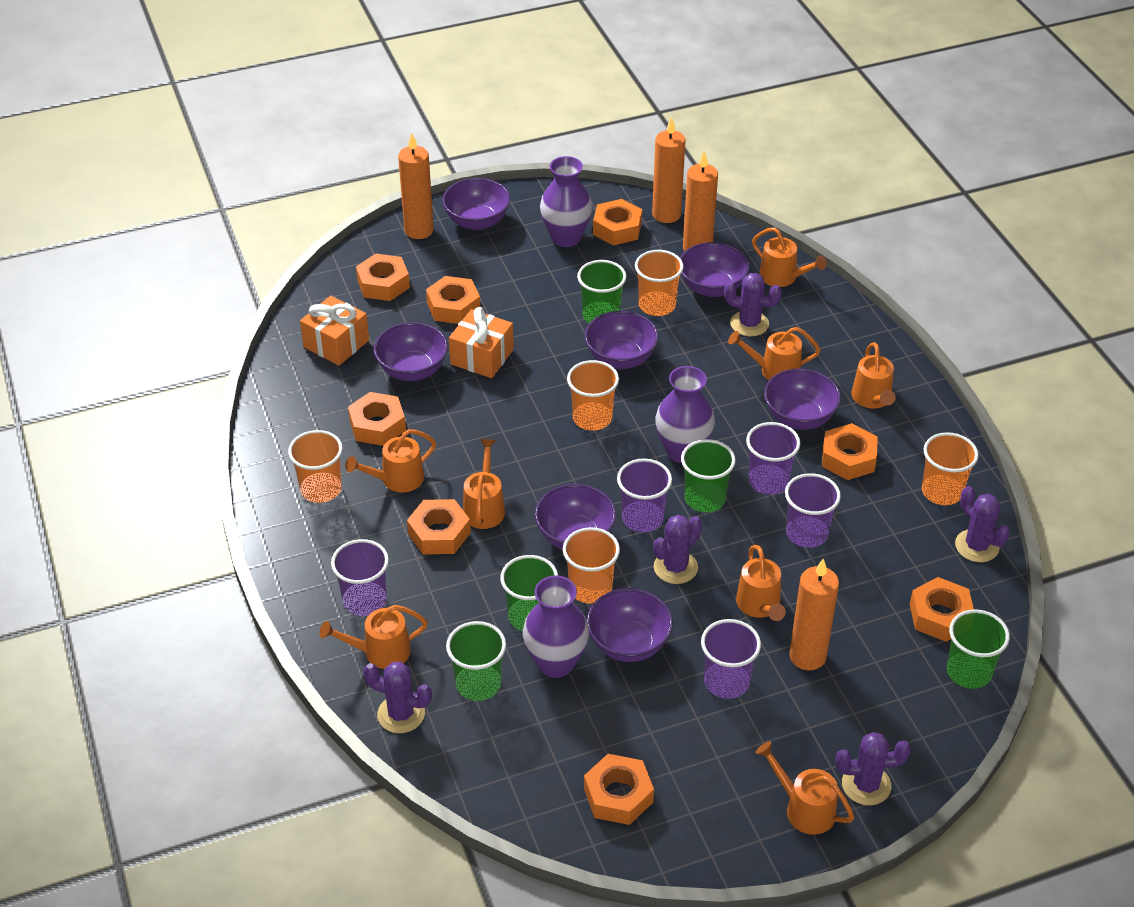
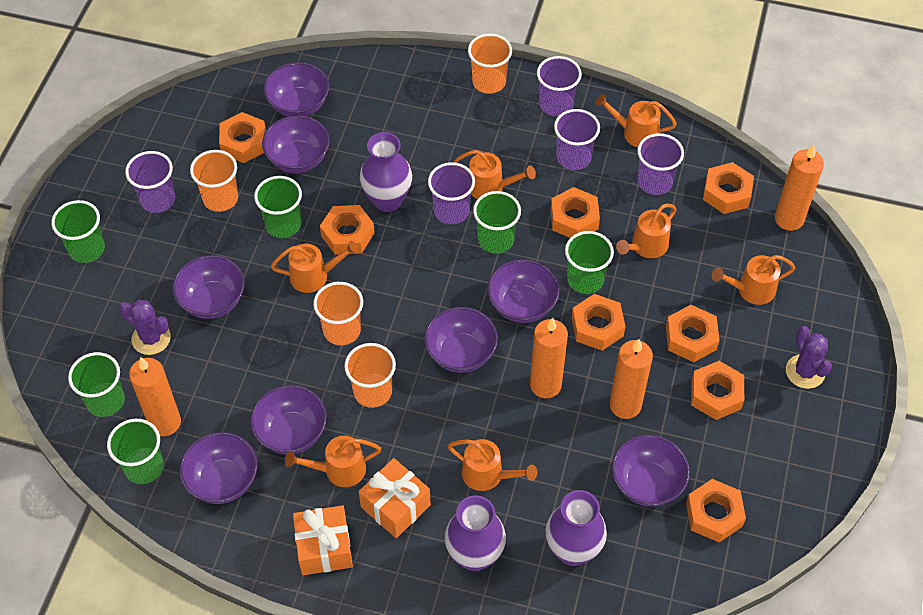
green cup: 5 -> 6
orange cup: 5 -> 4
orange watering can: 8 -> 7
purple bowl: 7 -> 8
purple cactus: 5 -> 2

